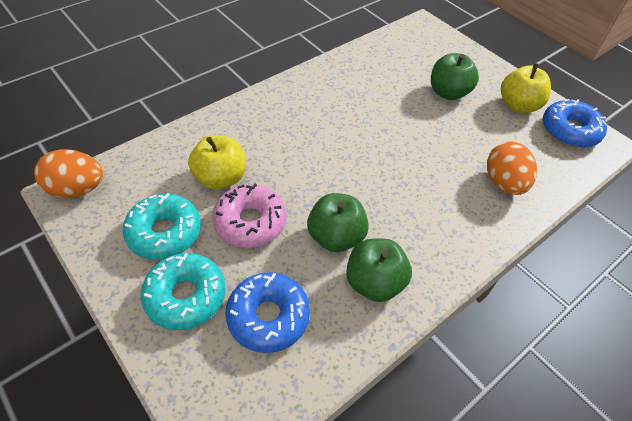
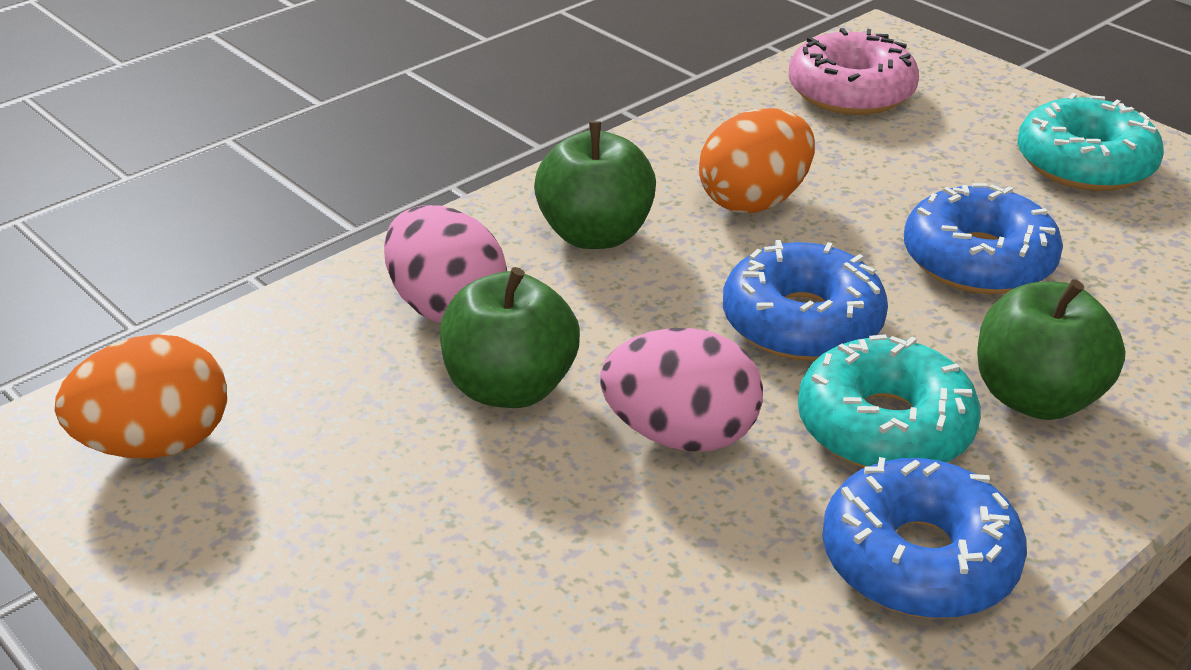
blue donut: 2 -> 3
pink egg: 0 -> 2
yellow apple: 2 -> 0

